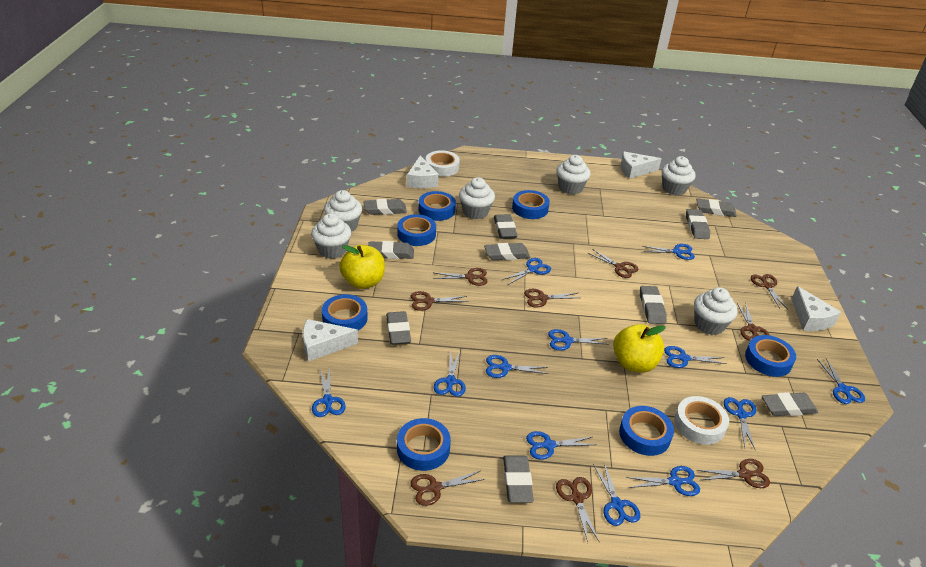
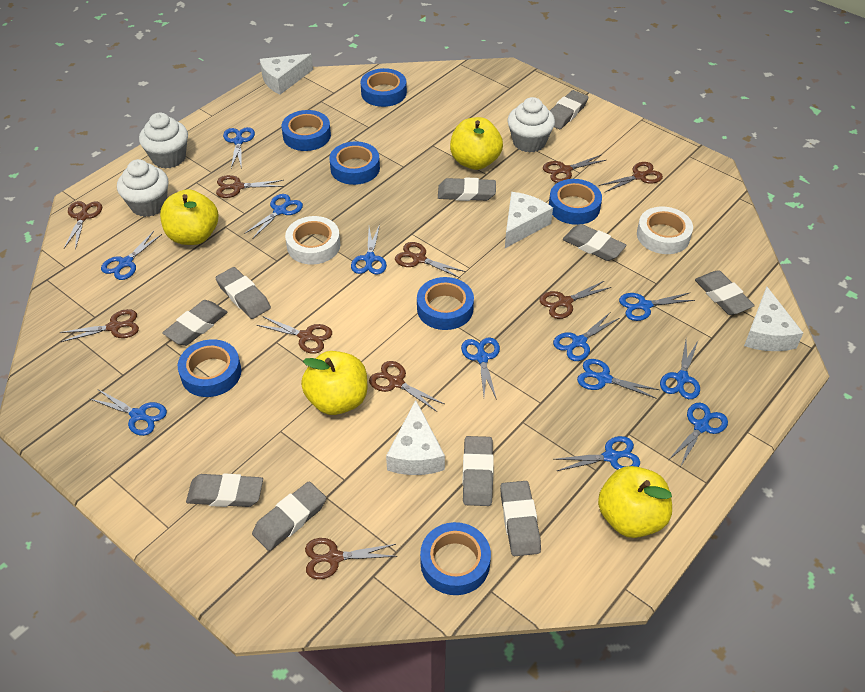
brown scissors: 9 -> 10
white cupcake: 6 -> 3
yellow apple: 2 -> 4

